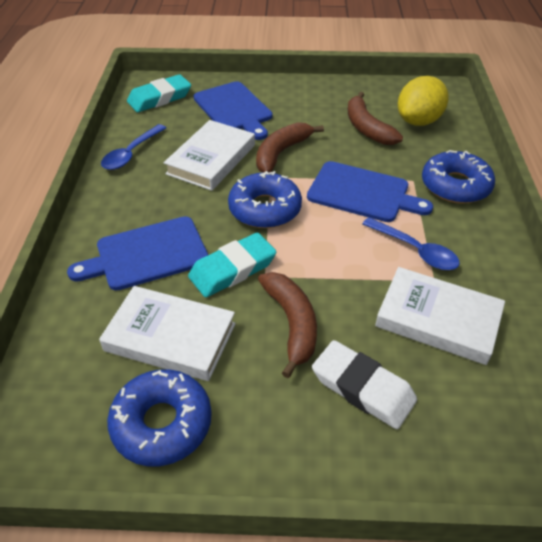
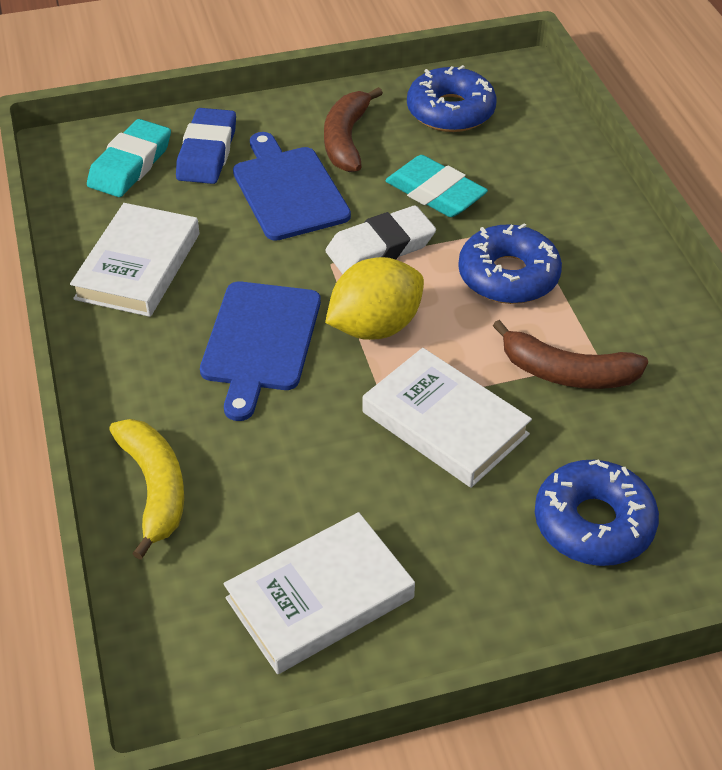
blue cutting board: 3 -> 2
blue eraser: 0 -> 1
blue spoon: 2 -> 0
brown banana: 3 -> 2
yellow banana: 0 -> 1

